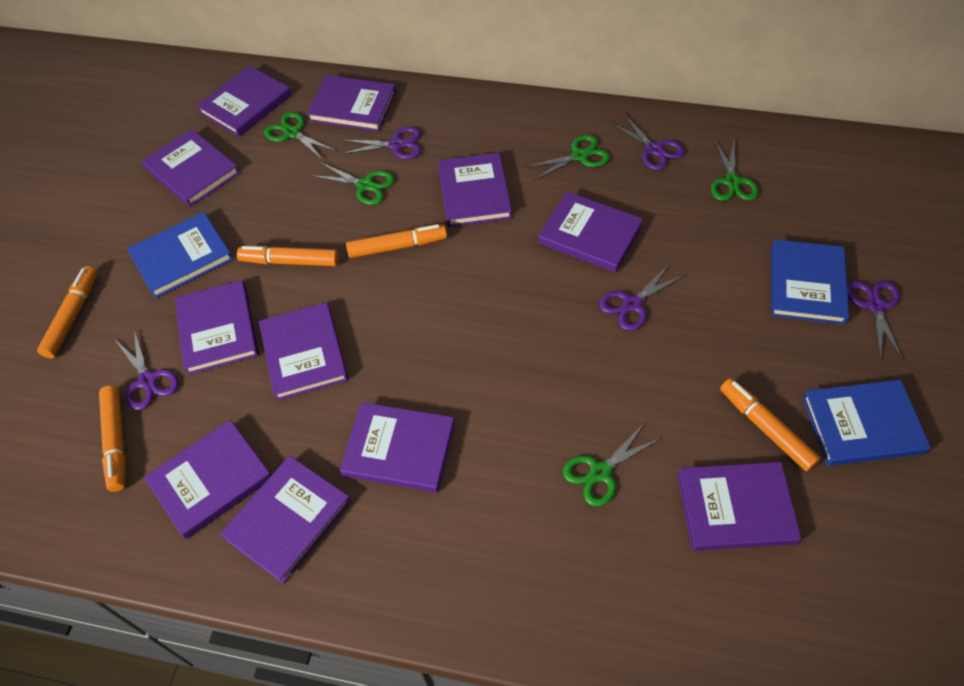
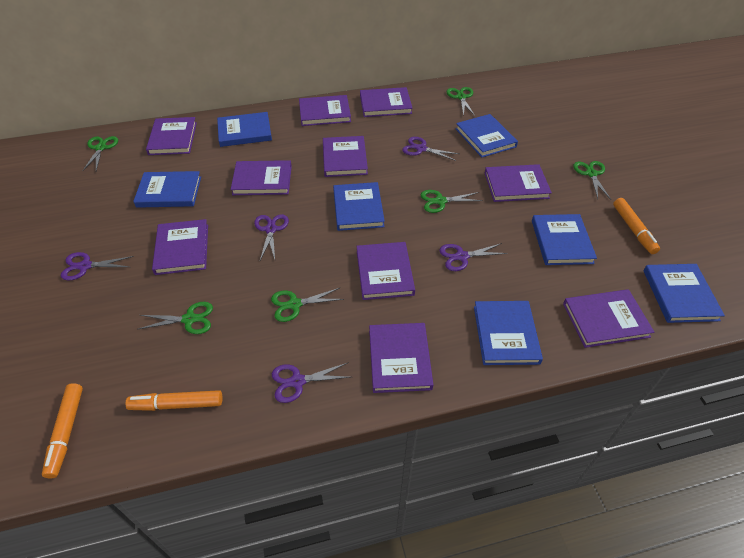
blue book: 3 -> 7
green scissors: 5 -> 6
orange marker: 5 -> 3
purple book: 11 -> 10

